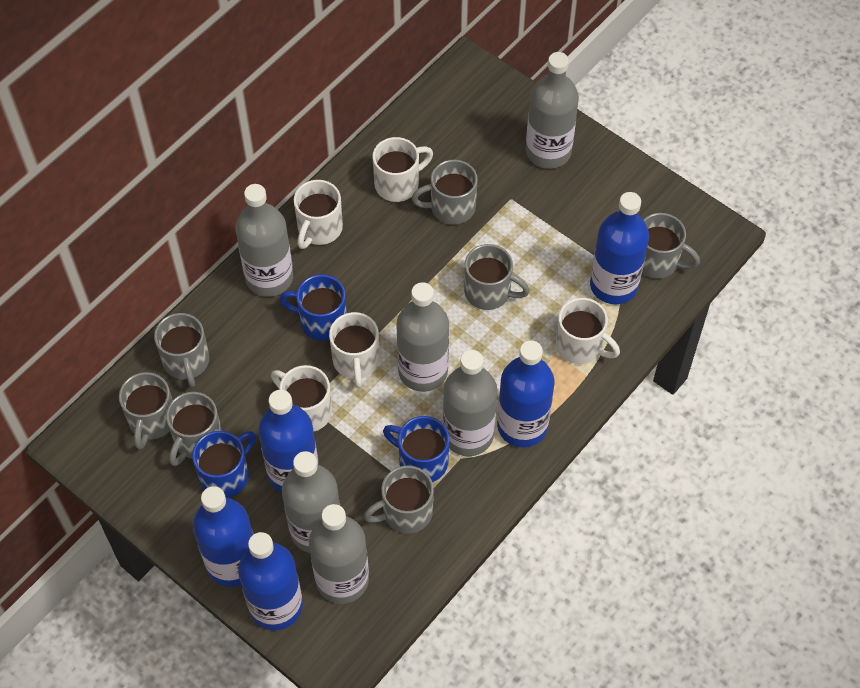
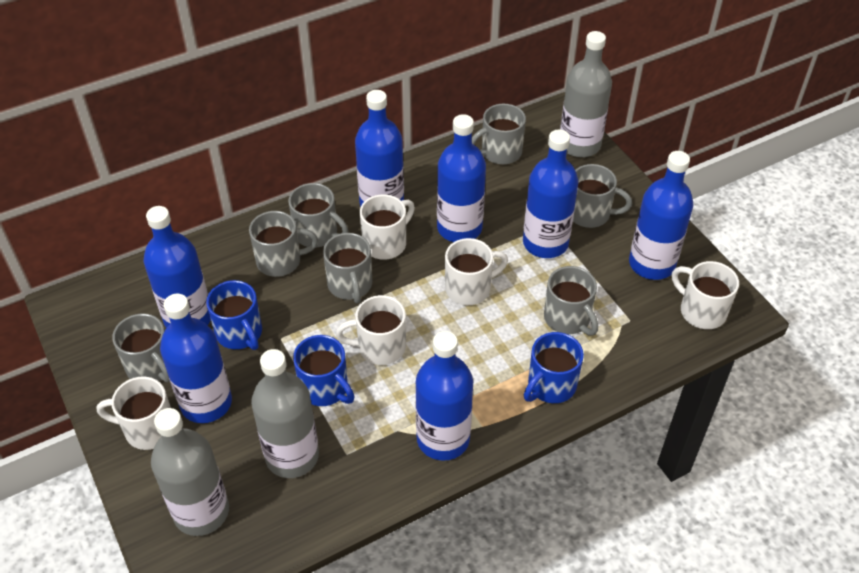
blue bottle: 5 -> 7
grey bottle: 6 -> 3

